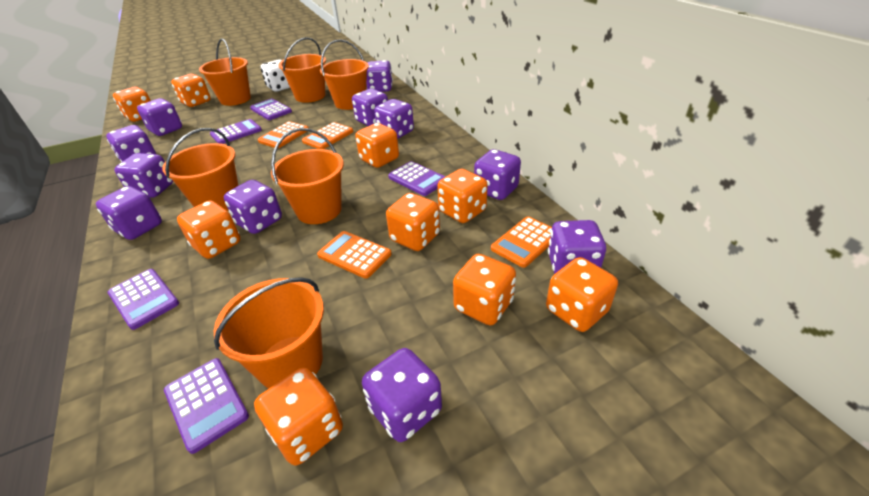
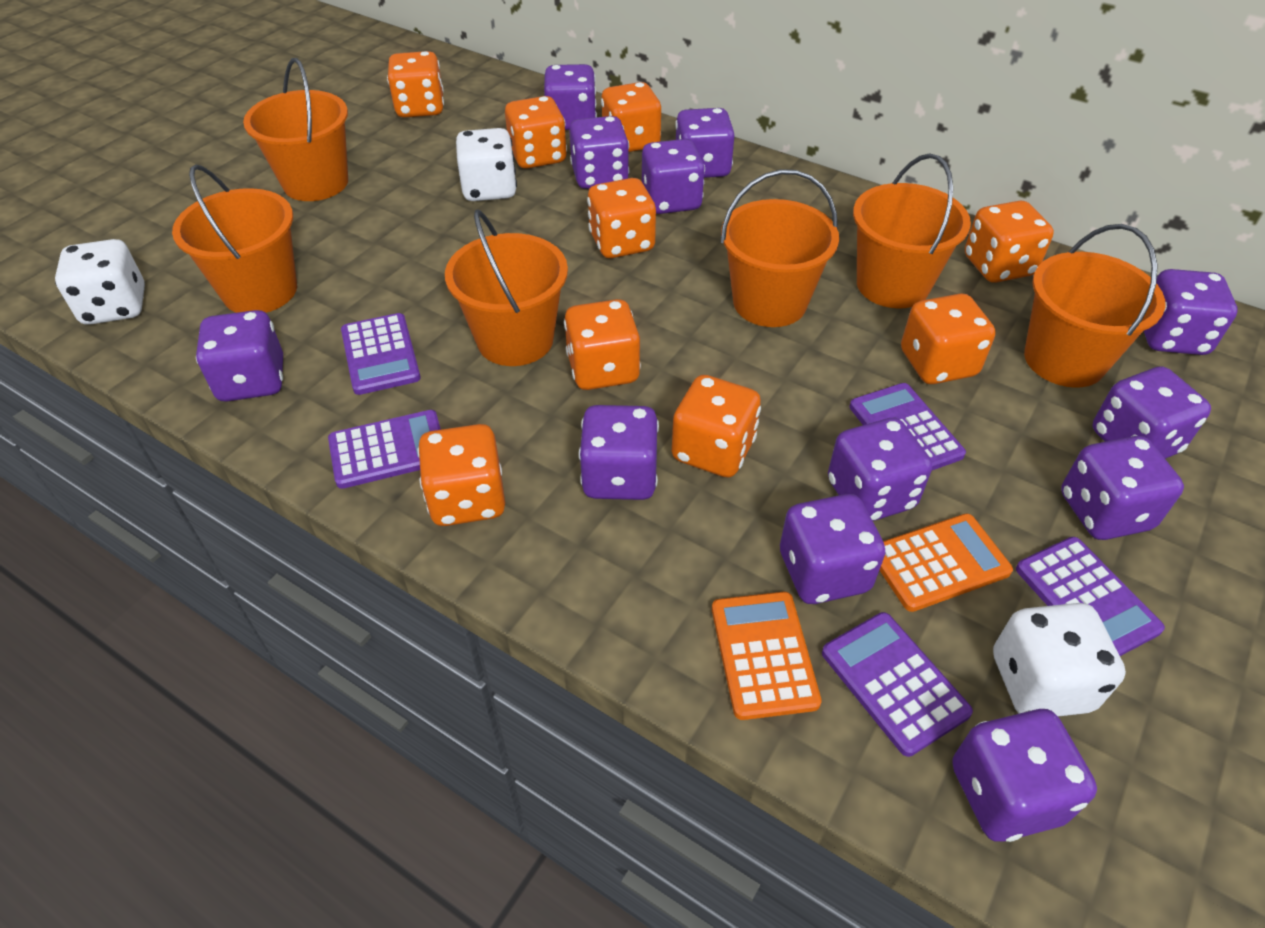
orange calculator: 4 -> 2
purple dice: 11 -> 12
white dice: 1 -> 3

